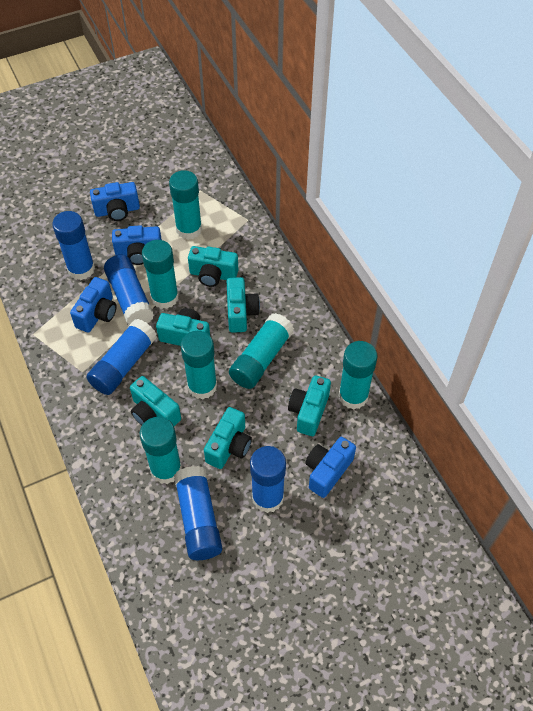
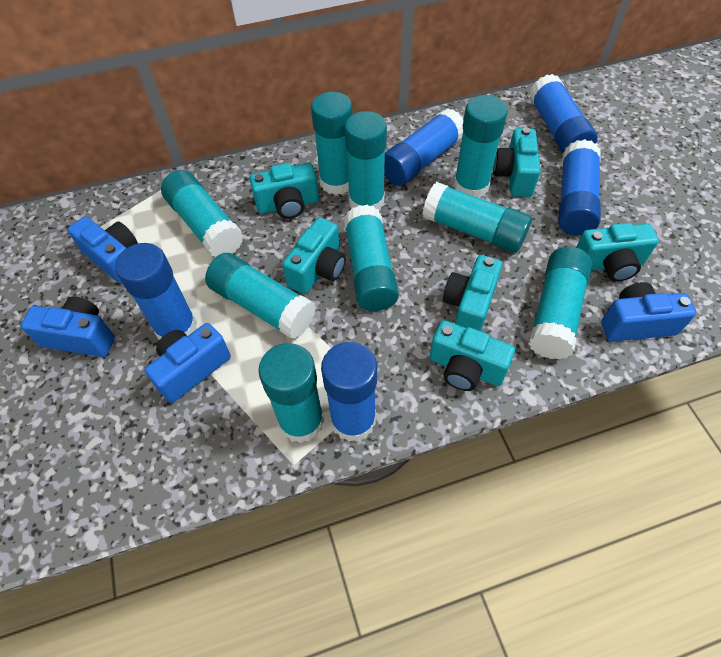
turquoise glue stick: 6 -> 9

